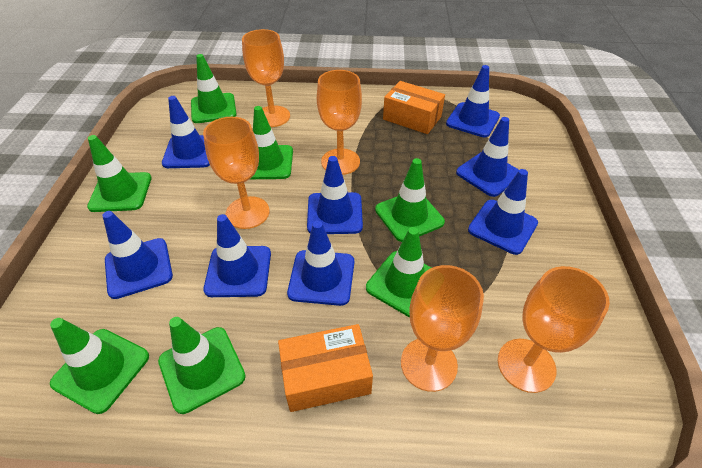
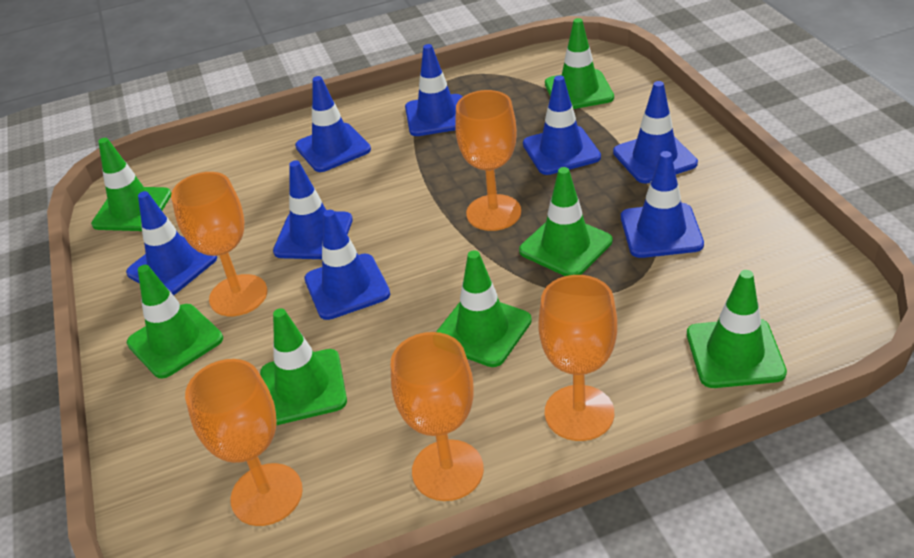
orange box: 2 -> 0

